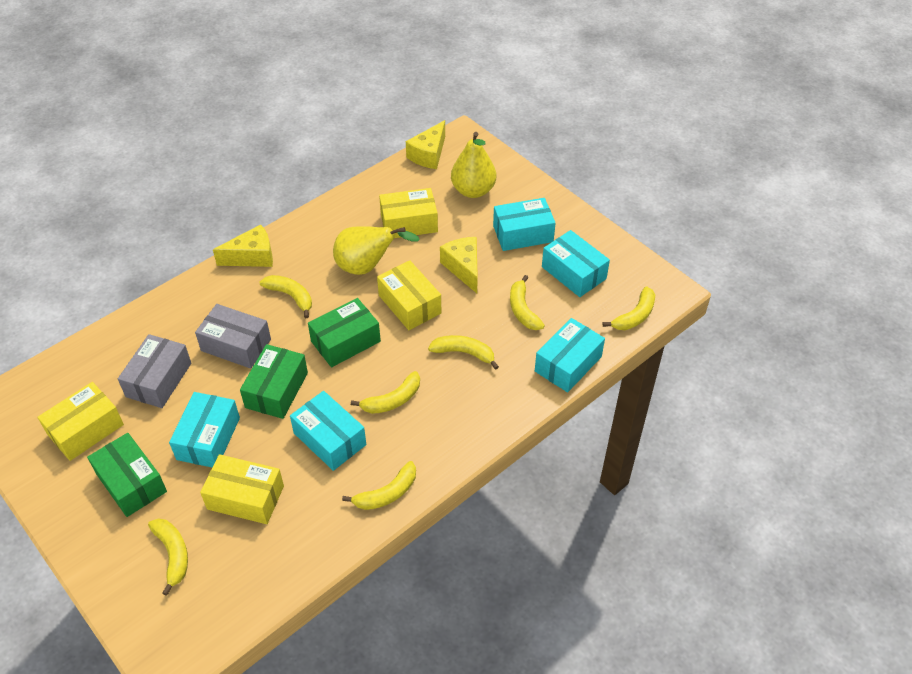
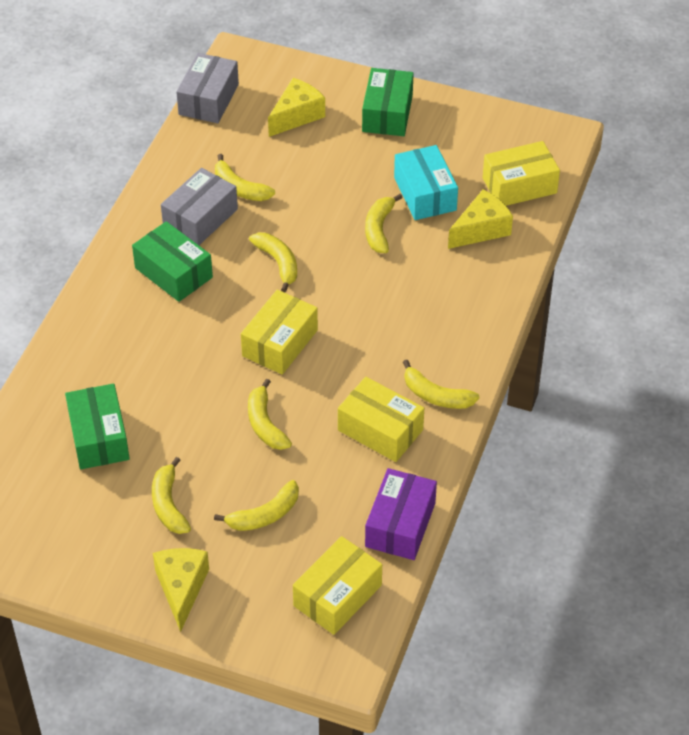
purple box: 0 -> 1
turquoise box: 5 -> 1
yellow pear: 2 -> 0

